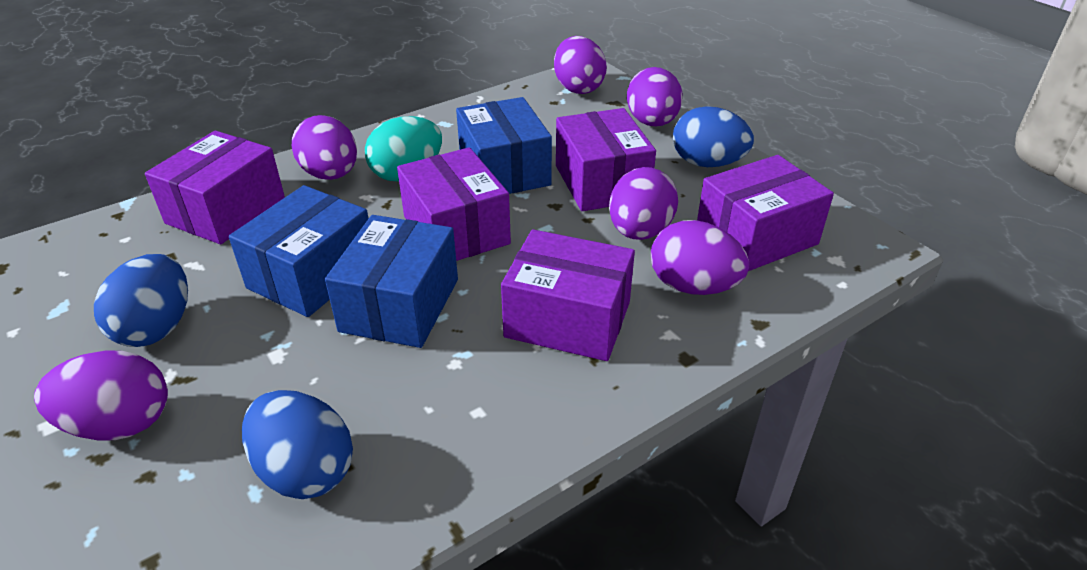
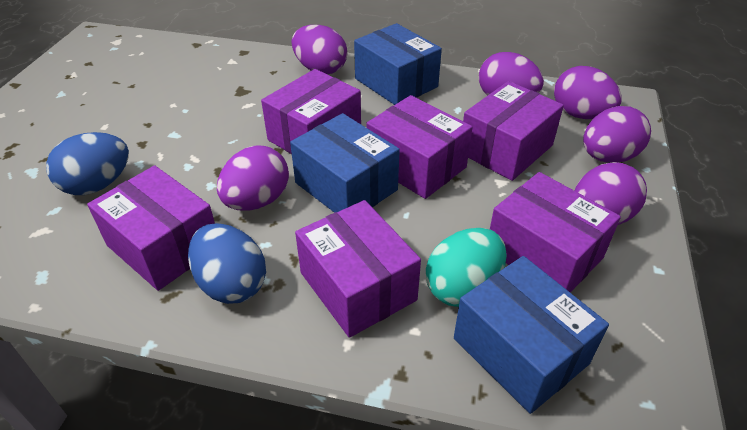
blue egg: 3 -> 2
purple box: 5 -> 6

